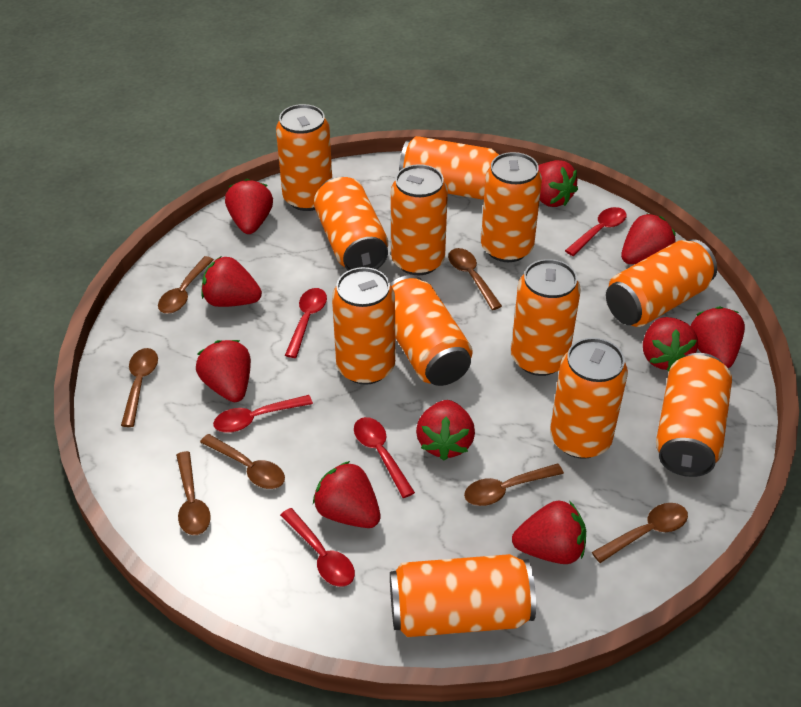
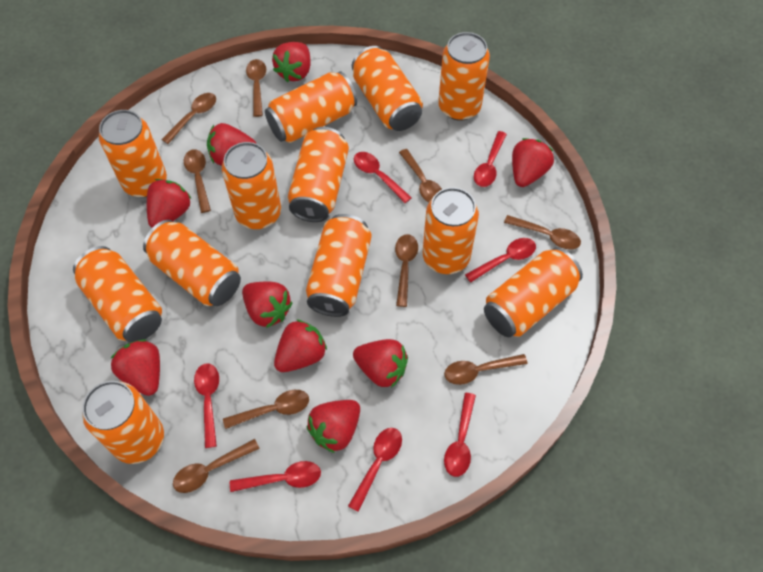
brown spoon: 7 -> 9
red spoon: 5 -> 7
red strawberry: 10 -> 9

